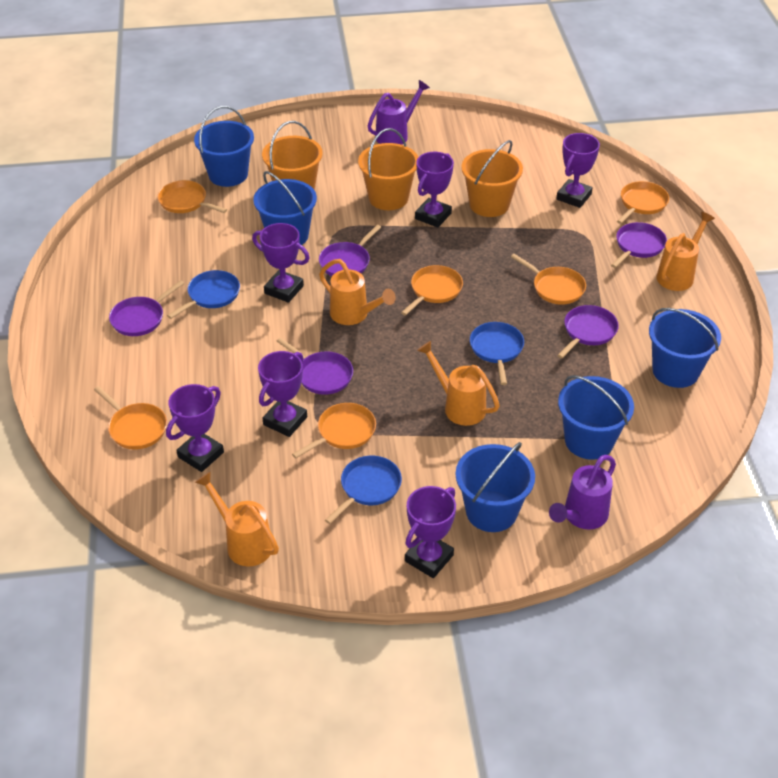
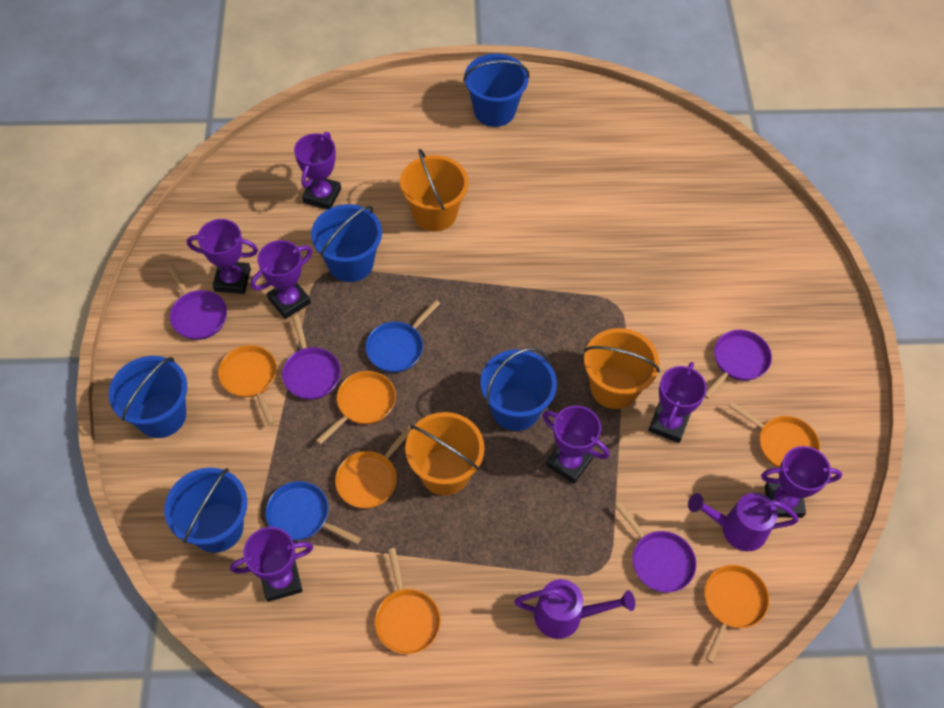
blue pan: 3 -> 2
orange watering can: 4 -> 0
purple pan: 5 -> 4
purple trophy: 6 -> 7

